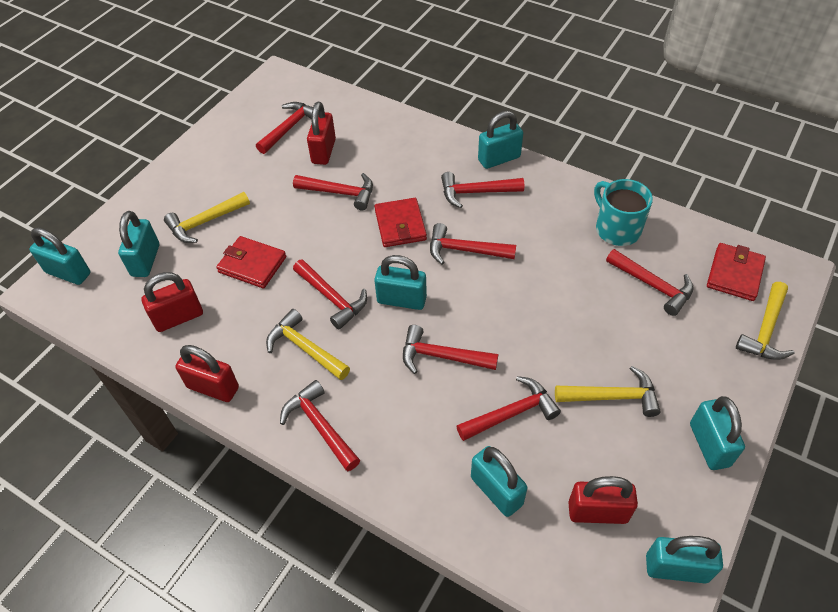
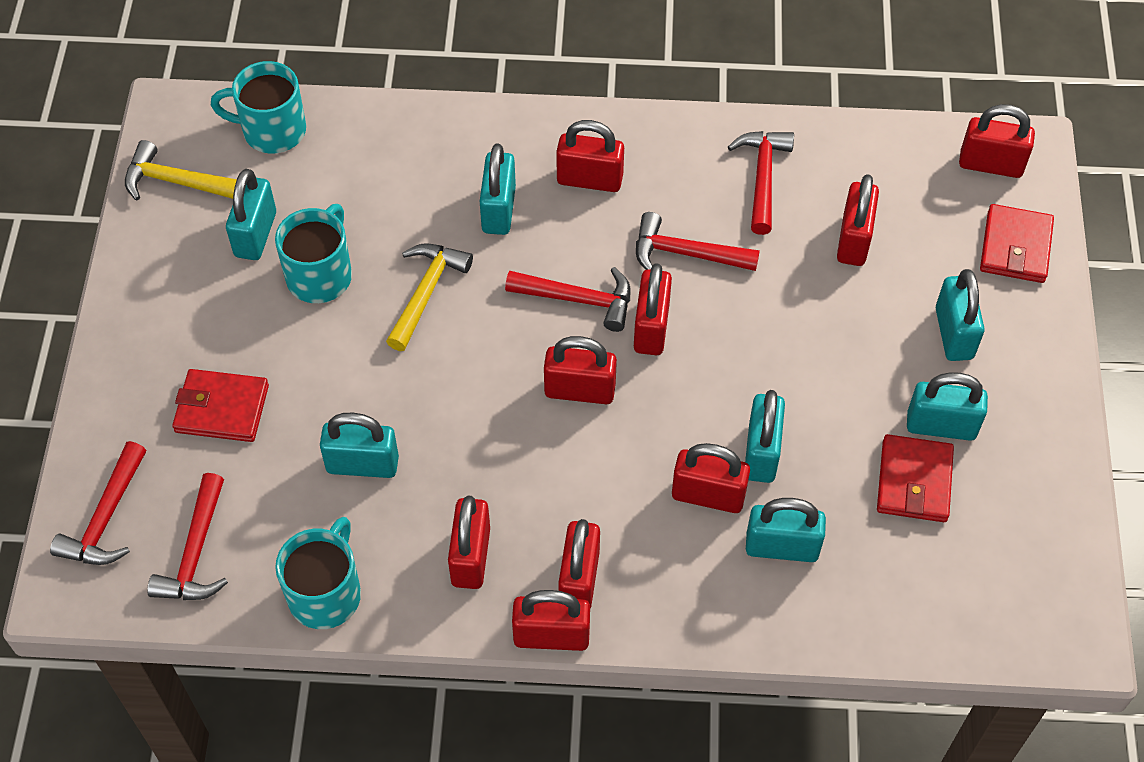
red hammer: 9 -> 5
red padlock: 4 -> 9
turquoise mug: 1 -> 3
yellow hammer: 4 -> 2

